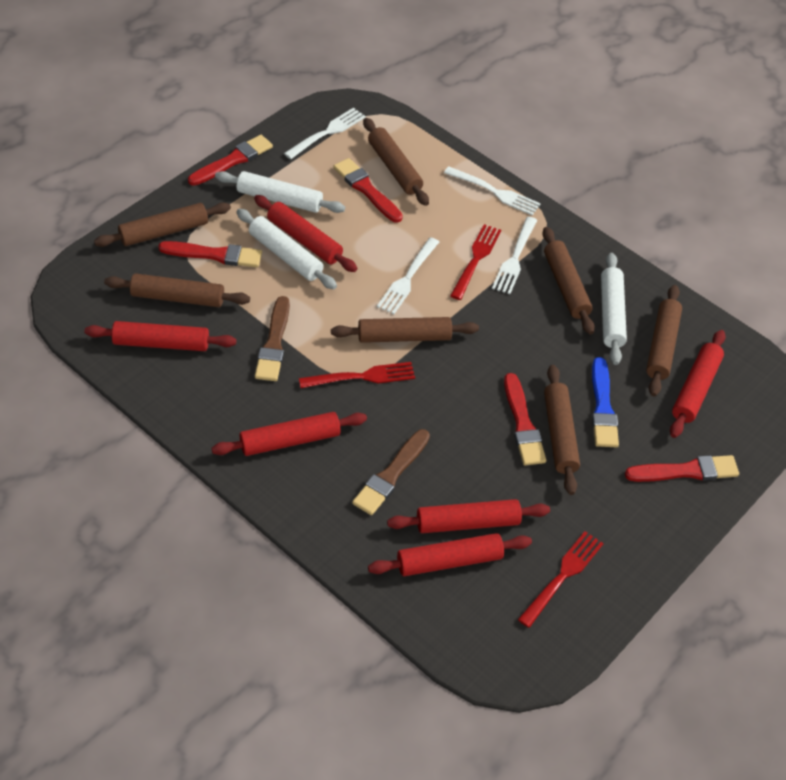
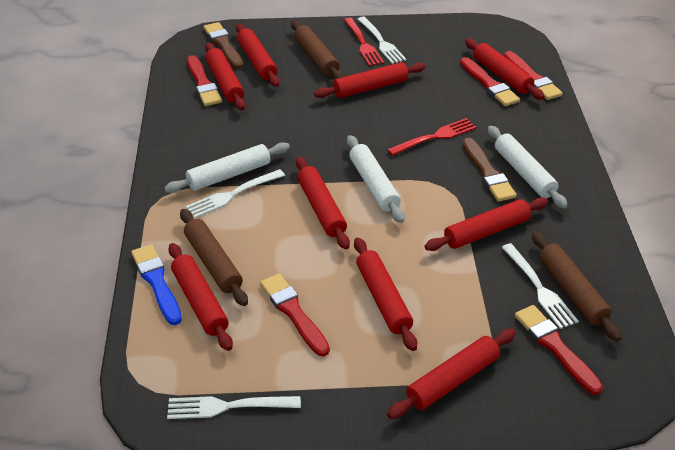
brown rolling pin: 7 -> 3
red fork: 3 -> 2
red rolling pin: 6 -> 9

